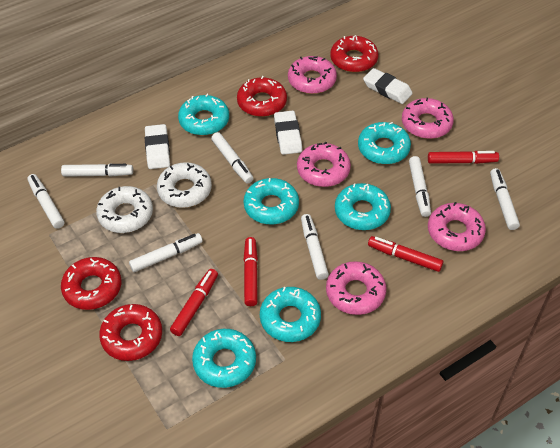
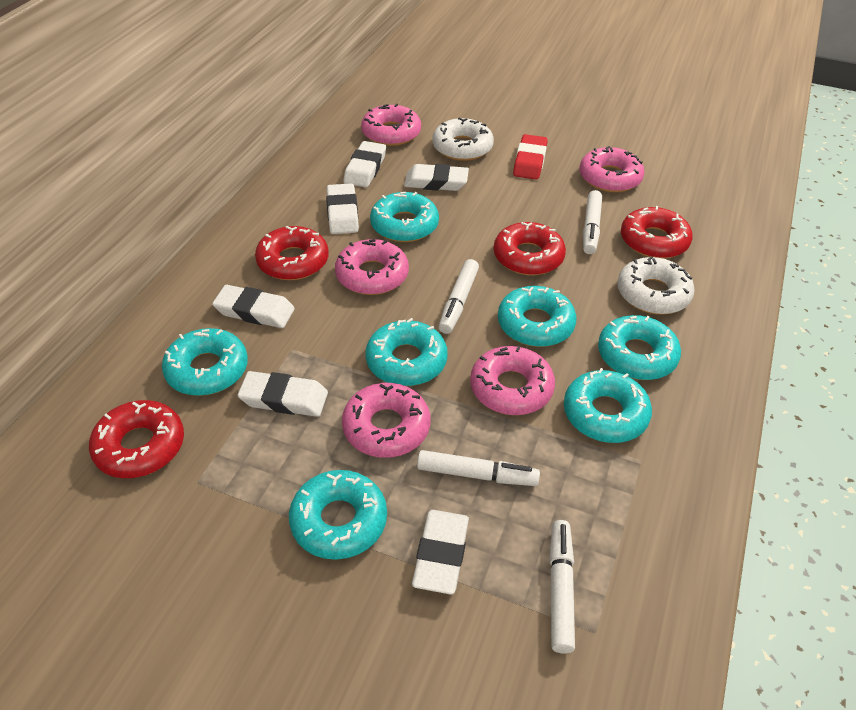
red eraser: 0 -> 1
red marker: 4 -> 0
turquoise donut: 6 -> 7
white eraser: 3 -> 6
white marker: 7 -> 4

